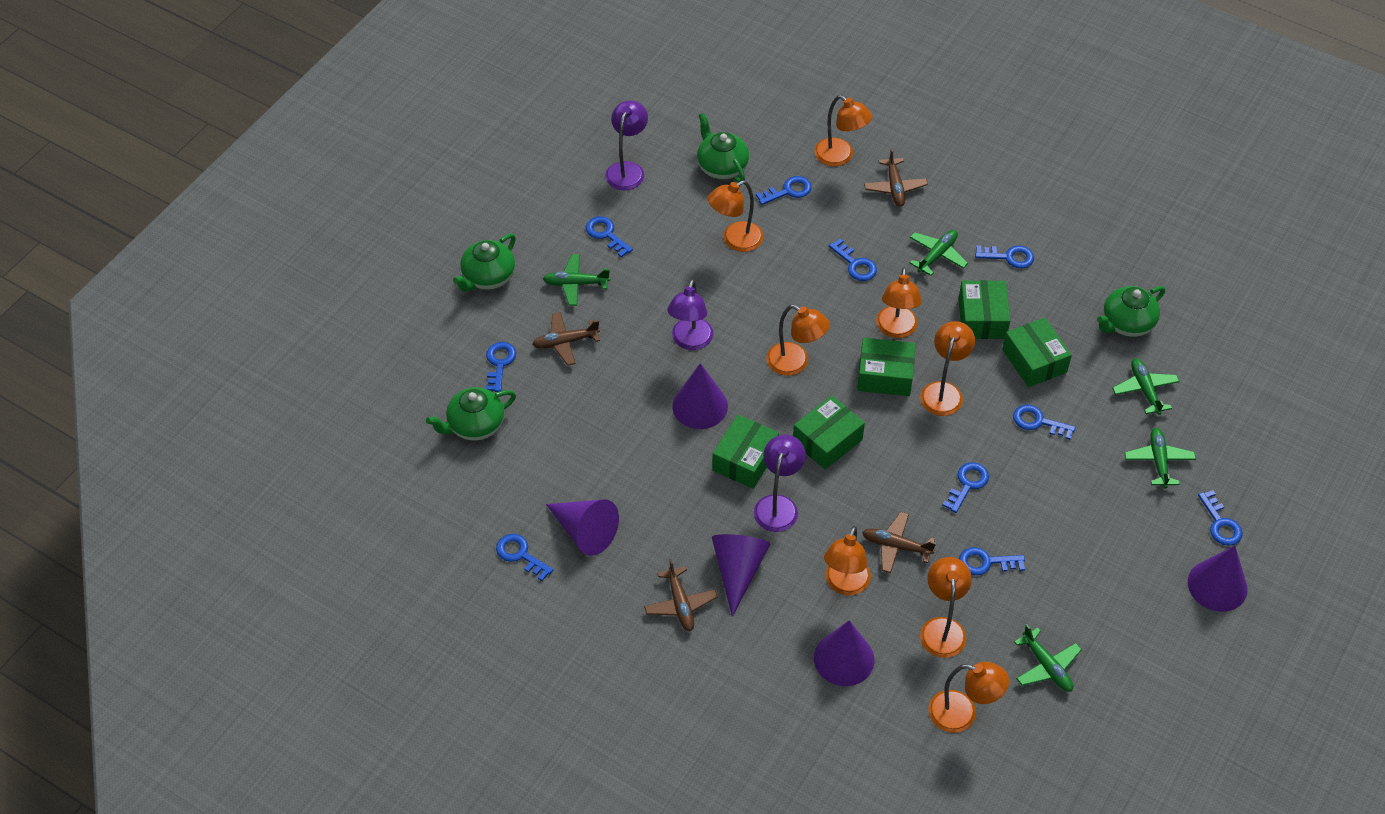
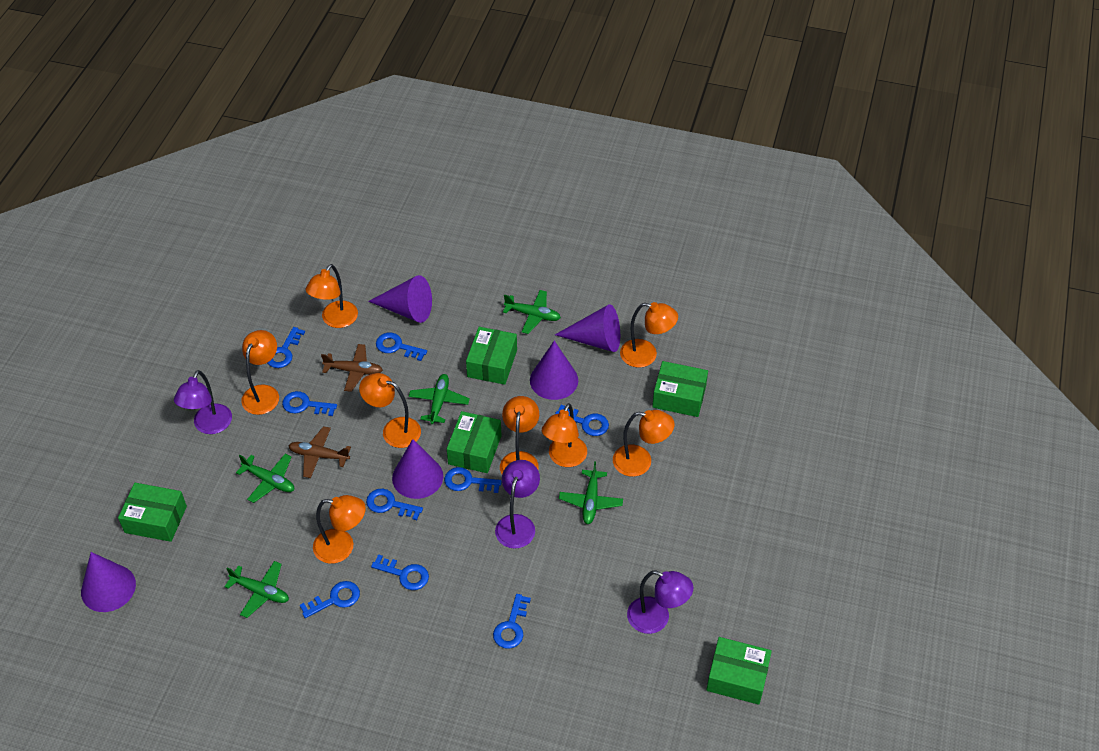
blue key: 10 -> 9
brown plane: 4 -> 2
green teapot: 4 -> 0

